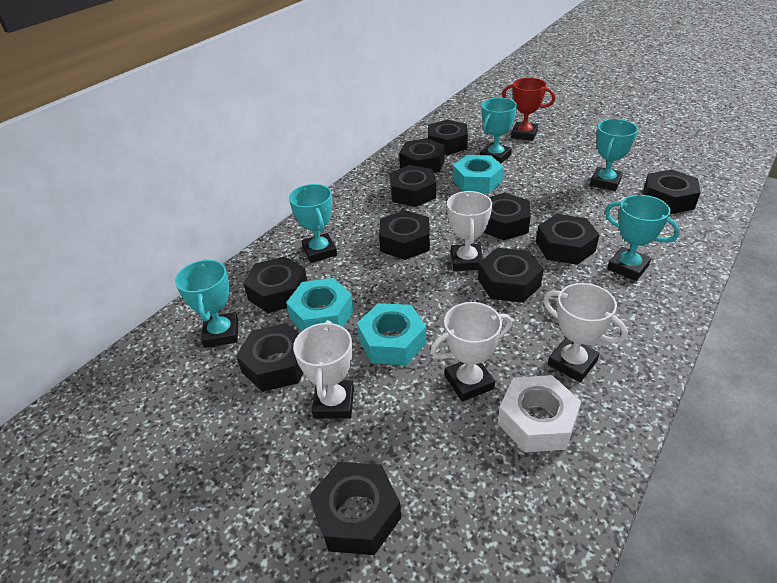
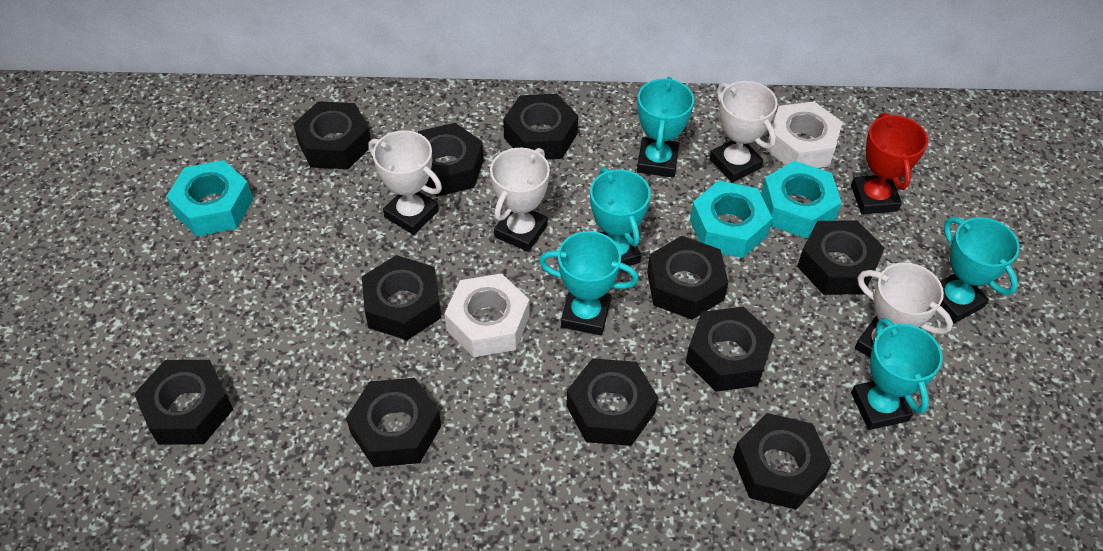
white nut: 1 -> 2

